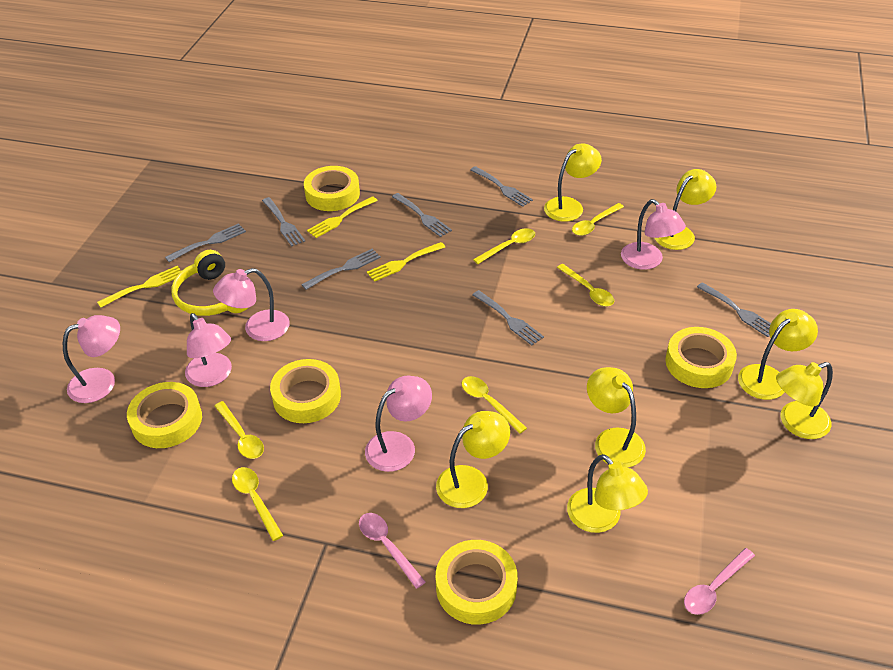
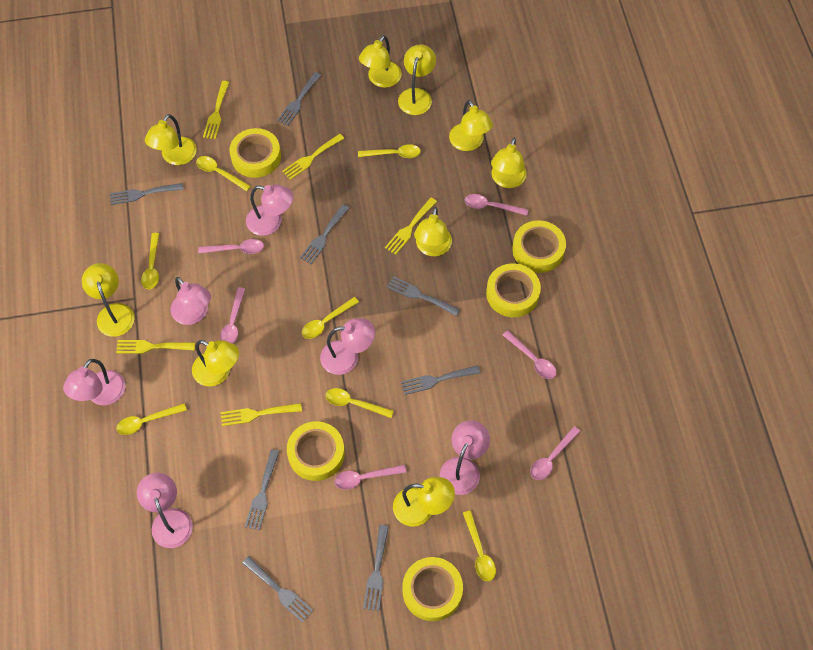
grey fork: 7 -> 8
pink lamp: 5 -> 6
pink spoon: 2 -> 6
yellow fork: 3 -> 5
yellow headphones: 1 -> 0
yellow lamp: 7 -> 9
yellow spoon: 6 -> 7

